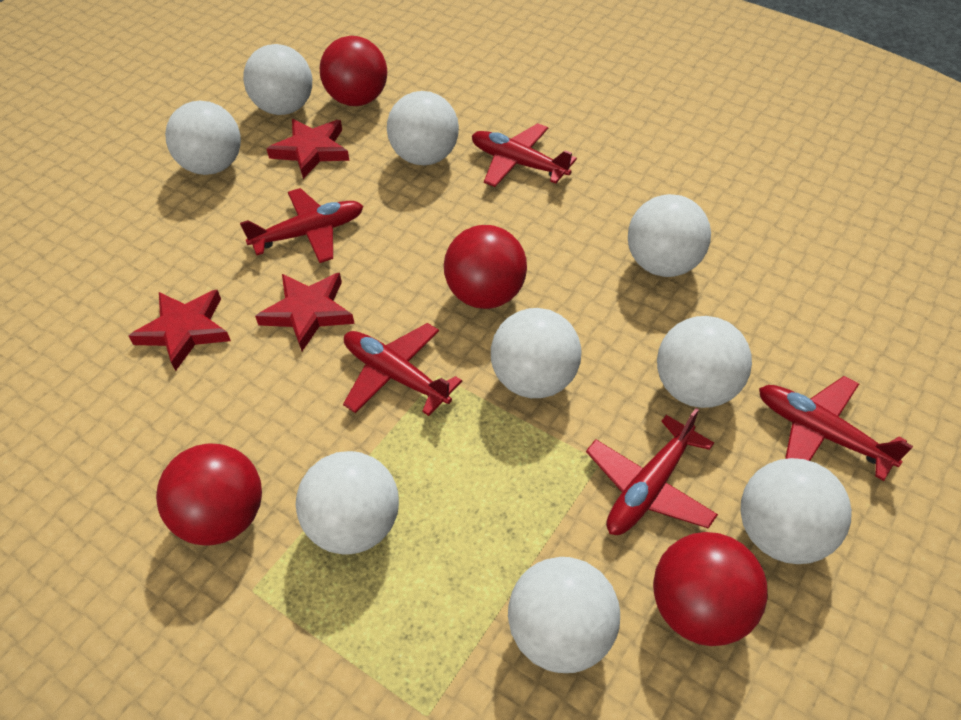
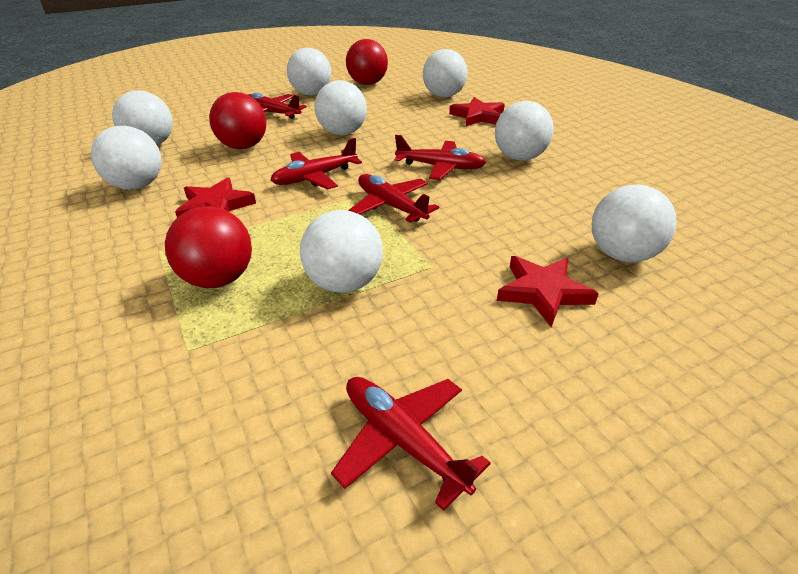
red ball: 4 -> 3
white ball: 9 -> 8

